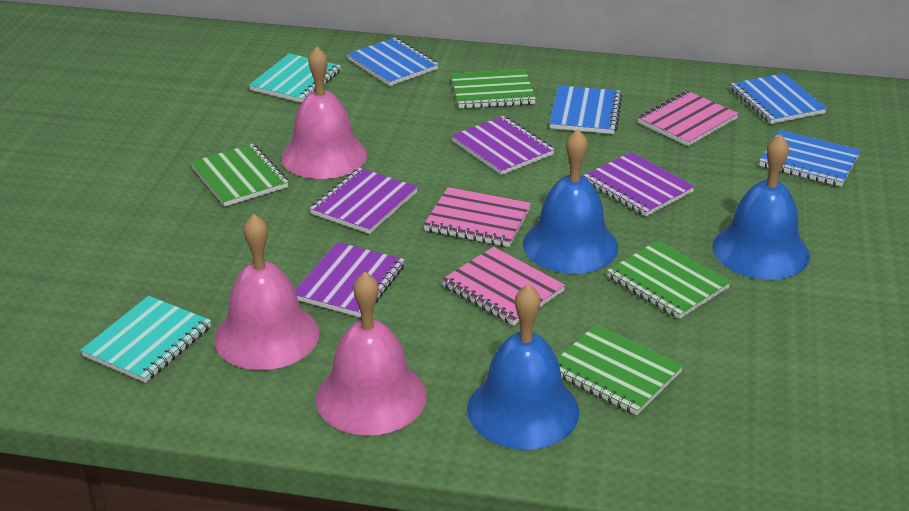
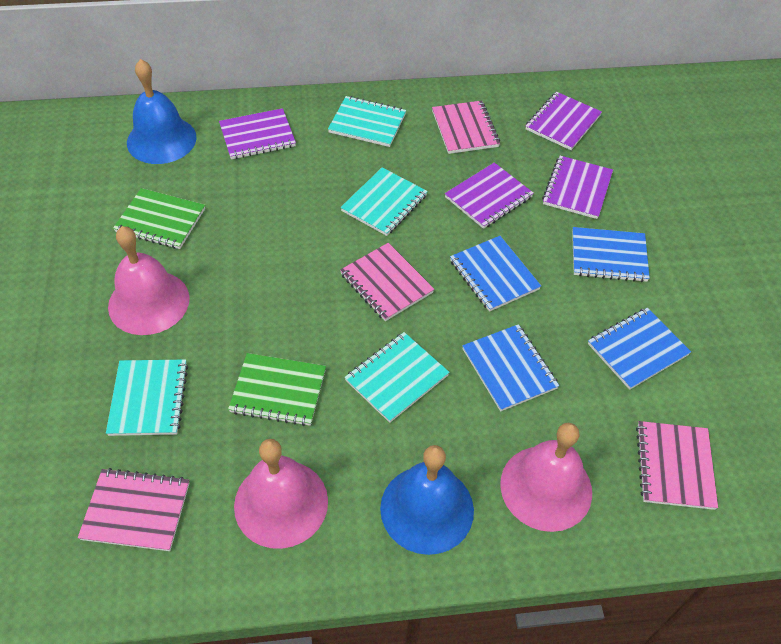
blue bell: 3 -> 2
green notebook: 4 -> 2
pink notebook: 3 -> 4
turquoise notebook: 2 -> 4

